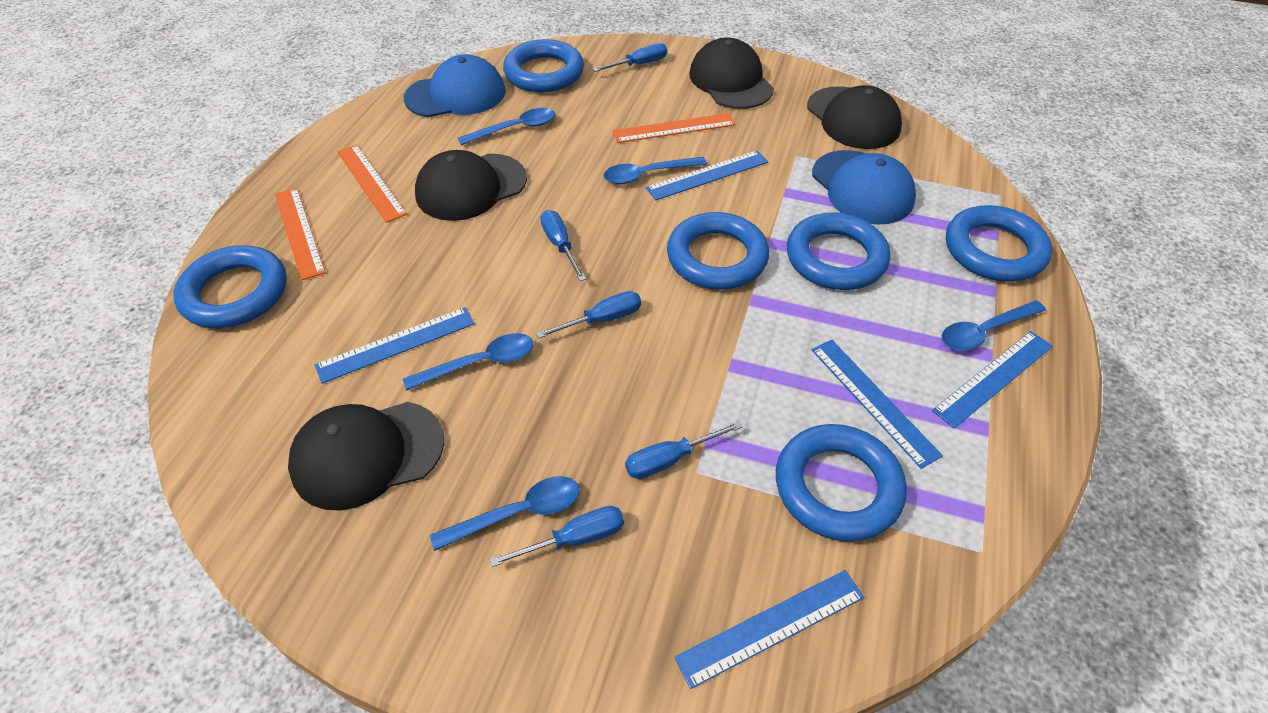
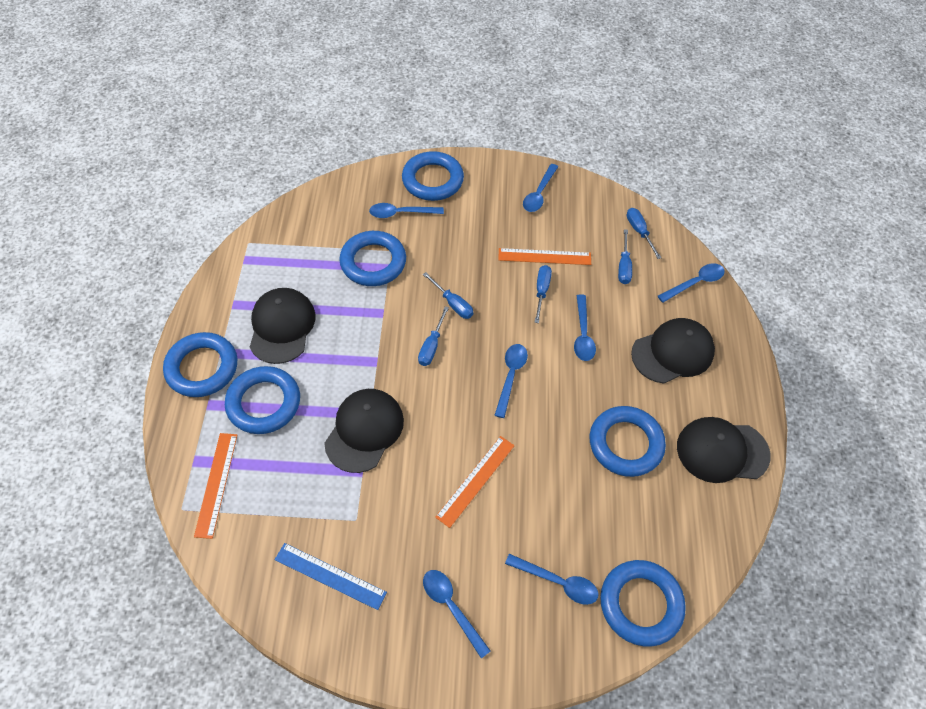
blue cap: 2 -> 0
blue ruler: 5 -> 1
blue spoon: 5 -> 7

